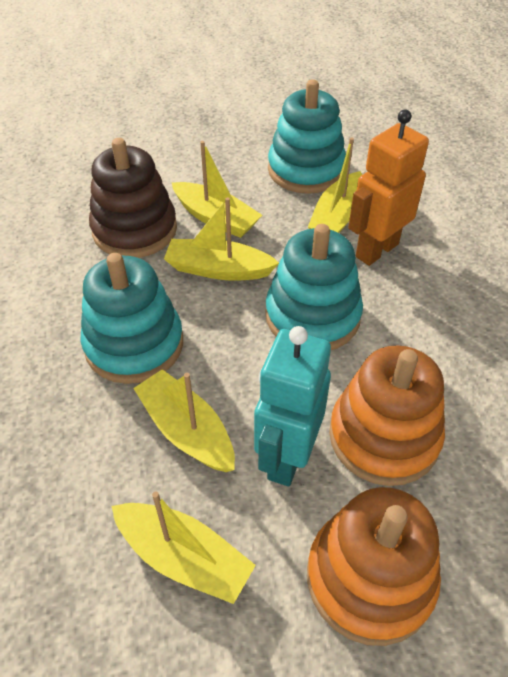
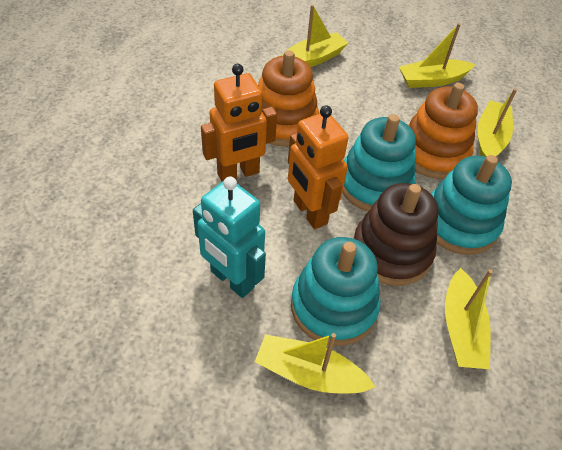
orange robot: 1 -> 2

